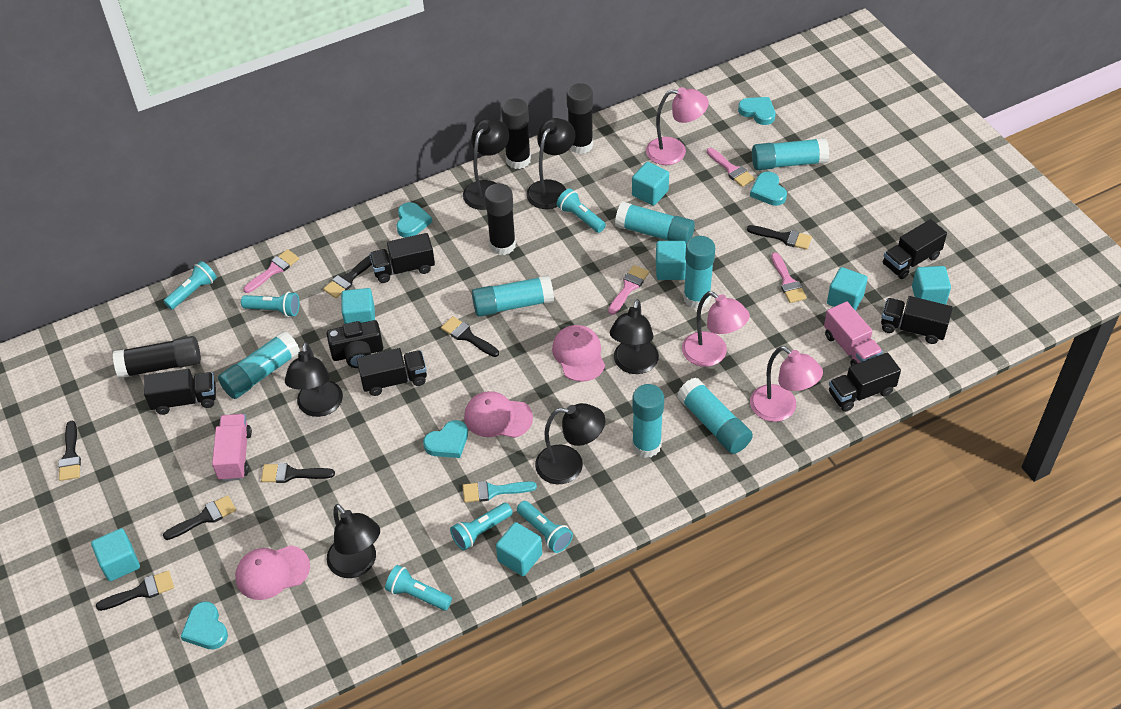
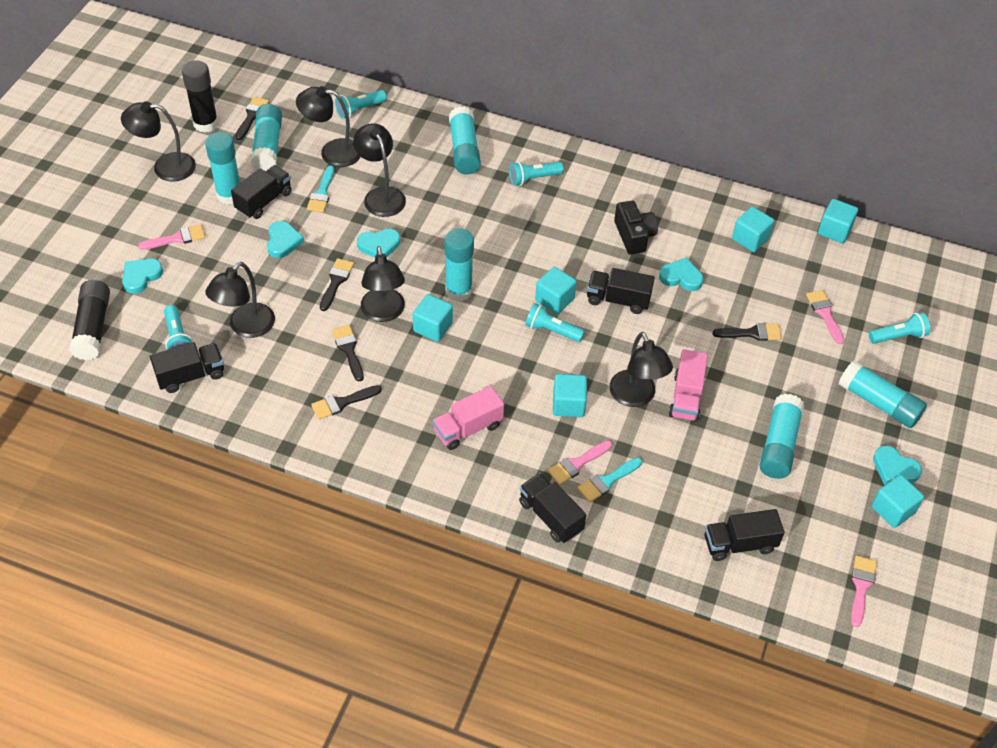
black brush: 7 -> 5
black glue stick: 4 -> 2
black truck: 6 -> 5
pink cap: 3 -> 0
pink lamp: 3 -> 0
turquoise brush: 1 -> 2
turquoise cube: 7 -> 6
turquoise flashlight: 6 -> 5
turquoise glue stick: 7 -> 6

